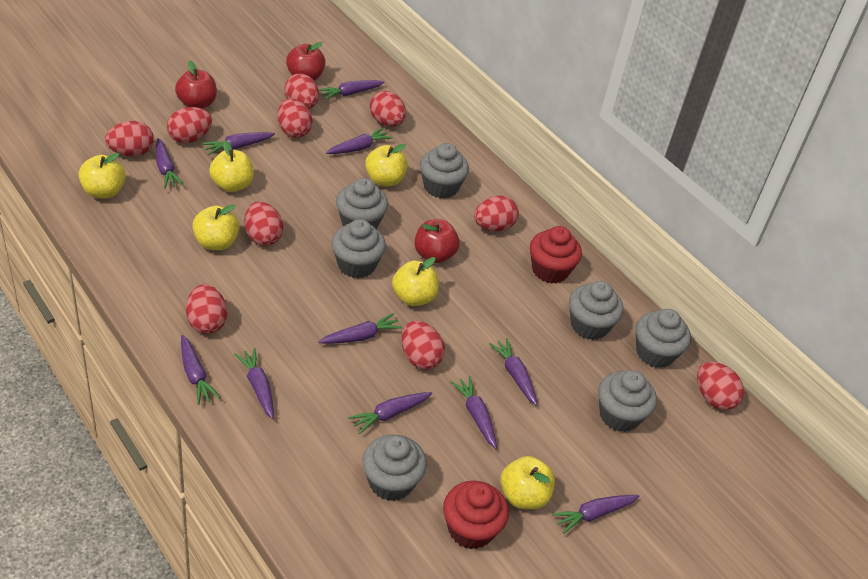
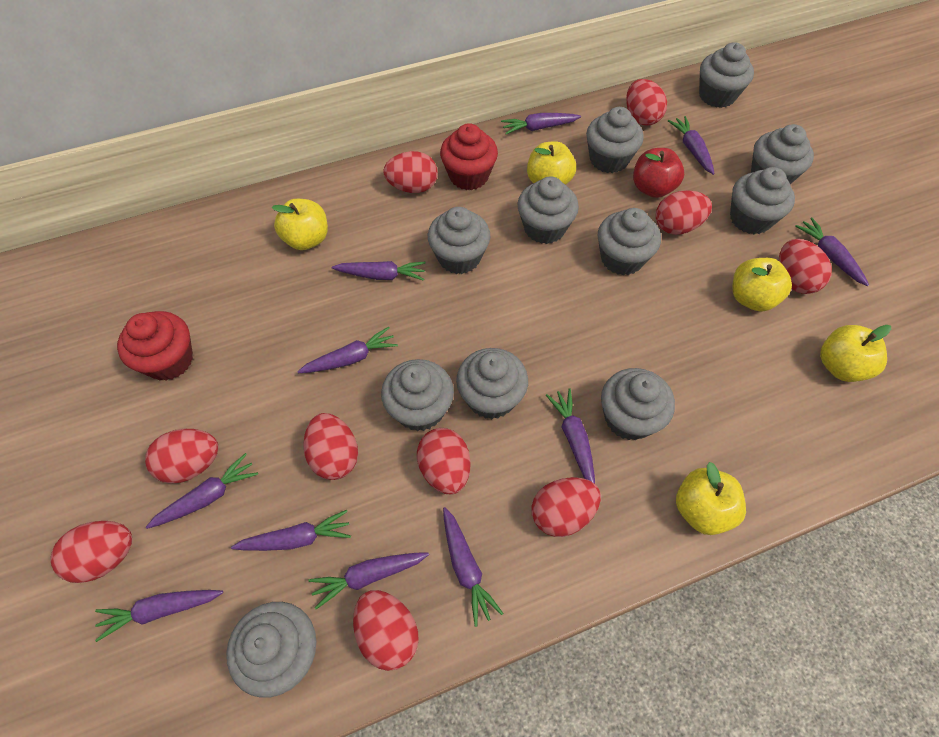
grey cupcake: 7 -> 11
red apple: 3 -> 1
yellow apple: 6 -> 5

